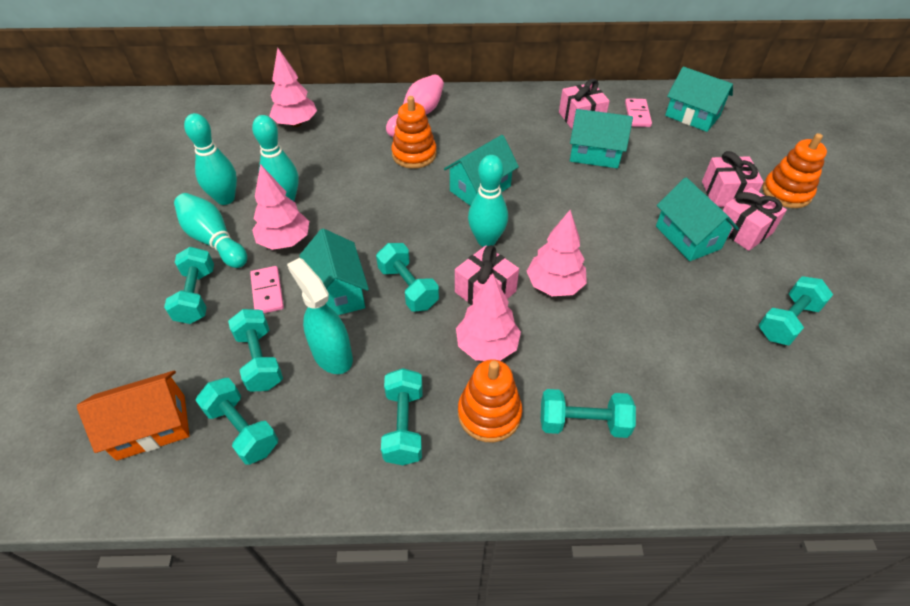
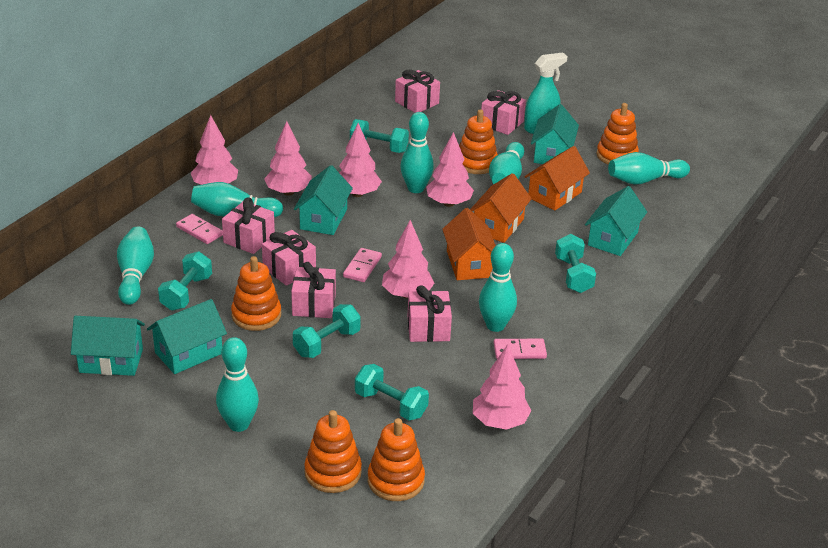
orange house: 1 -> 3
orange stacking toy: 3 -> 5
pink bowling pin: 1 -> 0
pink domino: 2 -> 3
pink gift: 4 -> 6
pink tree: 4 -> 6
turquoise bowling pin: 4 -> 7
turquoise dumbbell: 7 -> 5

